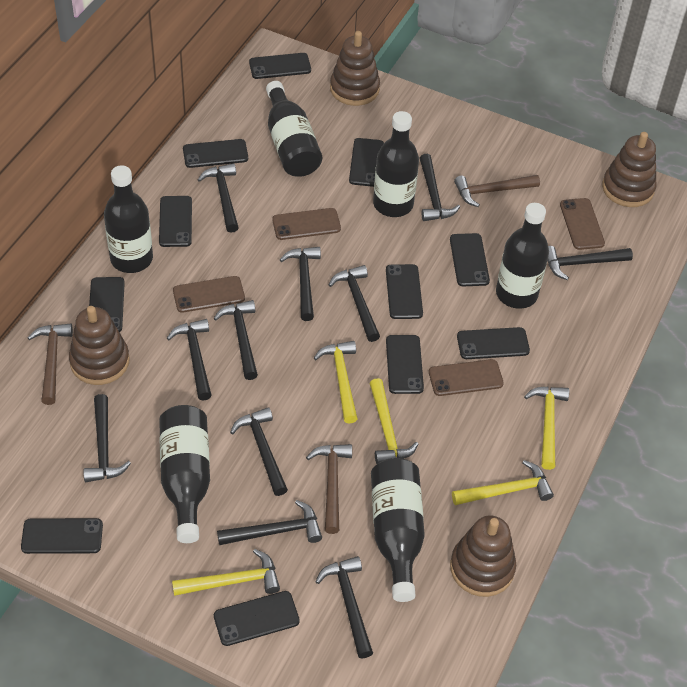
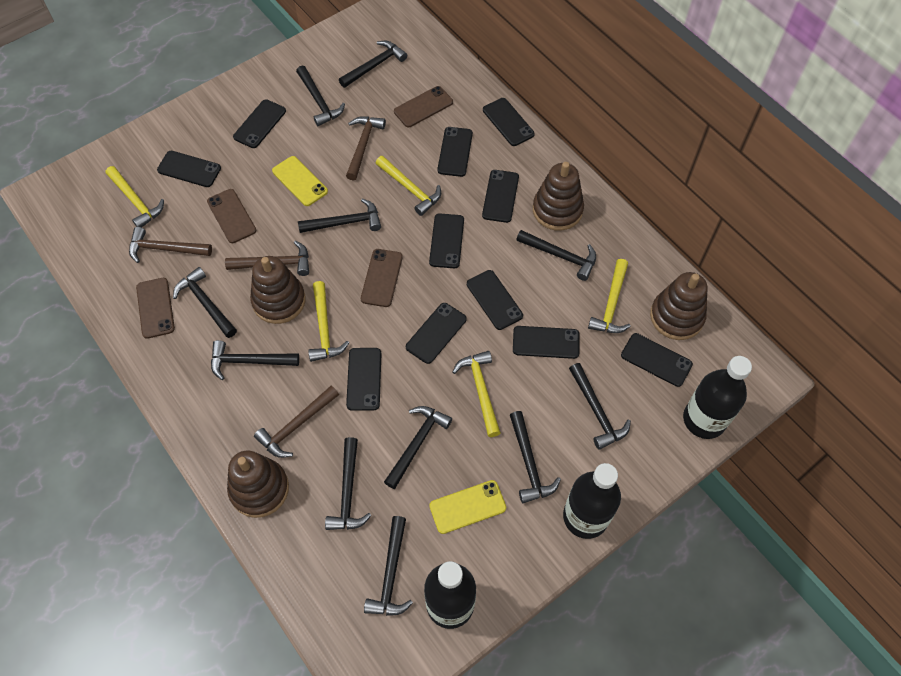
black bottle: 6 -> 3
brown hammer: 3 -> 4
yellow phone: 0 -> 2

